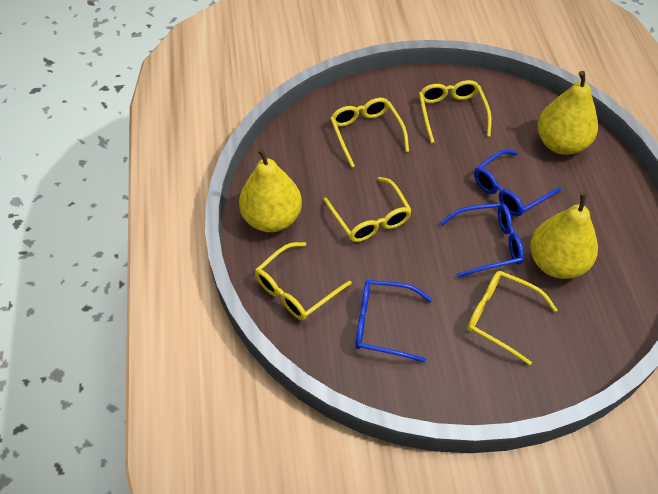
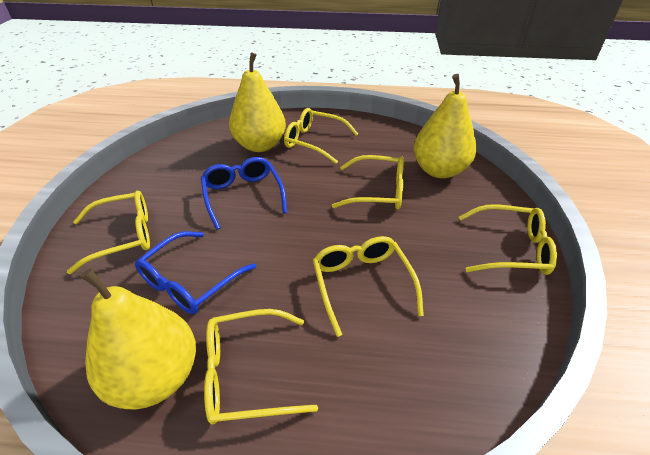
blue glasses: 3 -> 2
yellow glasses: 5 -> 6

